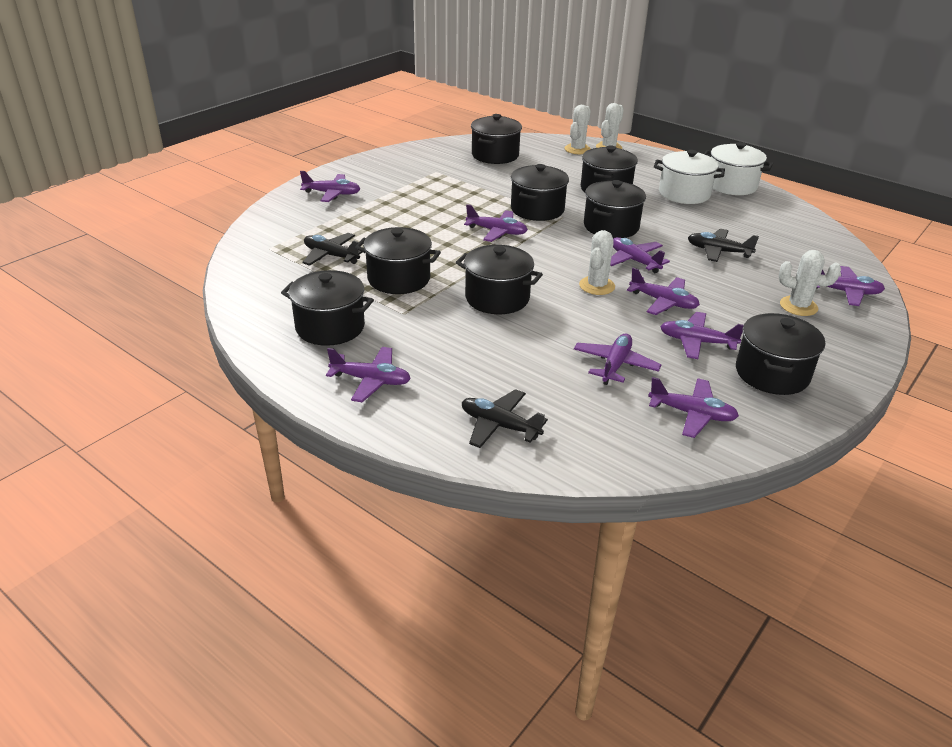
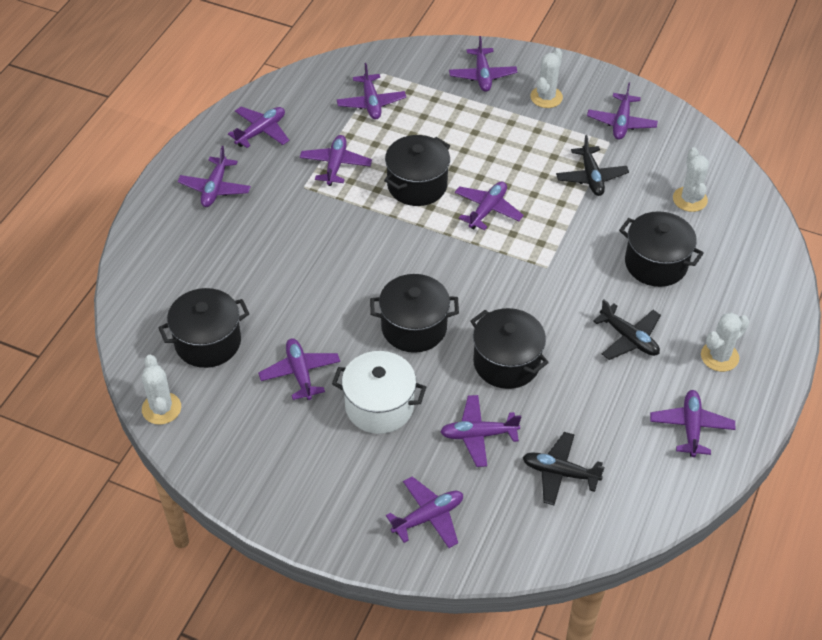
black pot: 8 -> 5
purple plane: 9 -> 11
white pot: 2 -> 1

